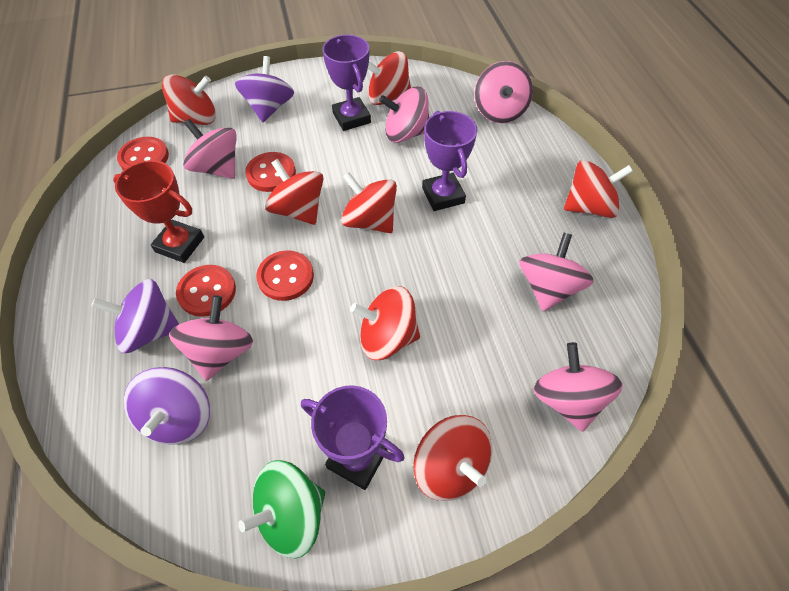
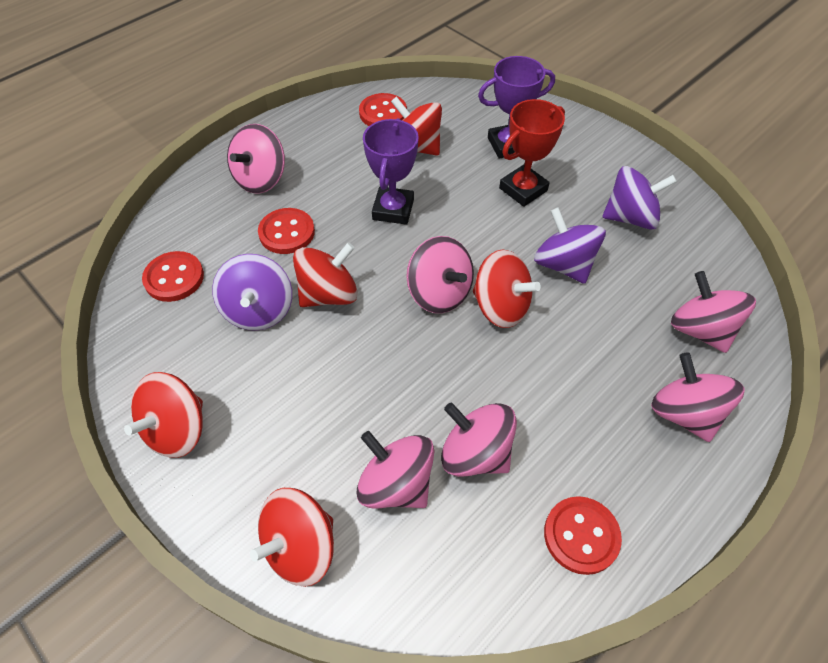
green spinning top: 1 -> 0
purple trophy: 3 -> 2
red spinning top: 7 -> 5

